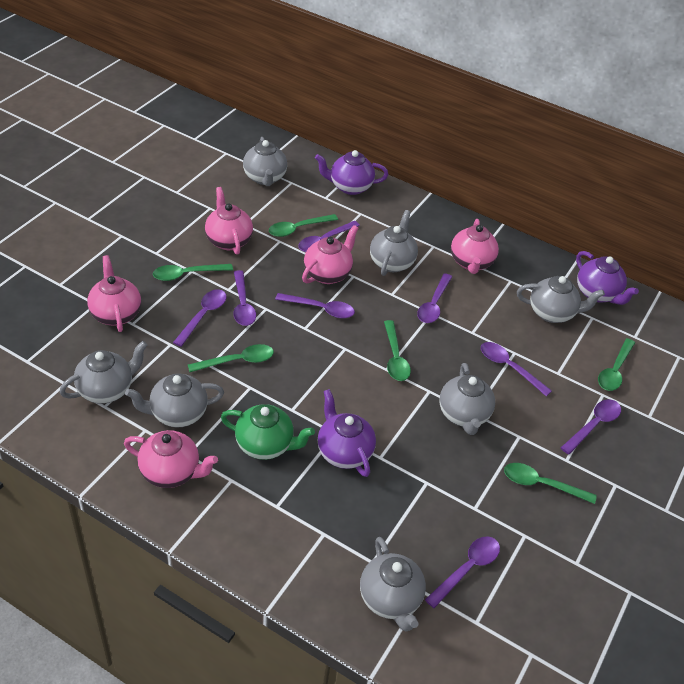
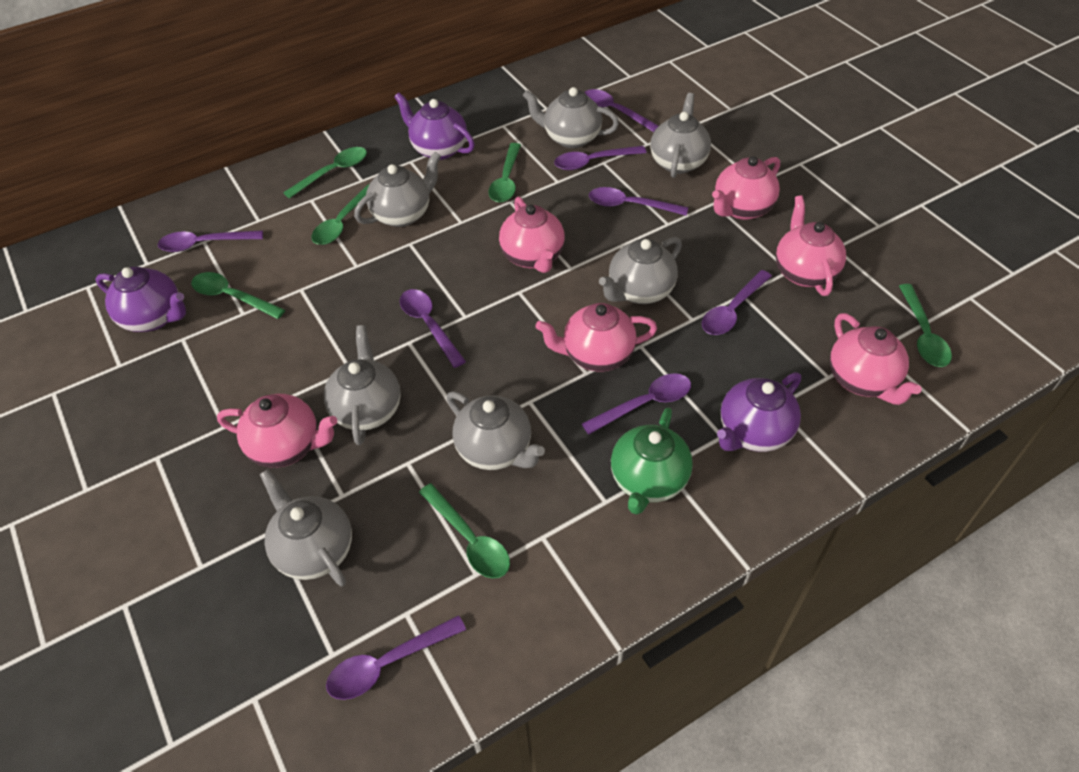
pink teapot: 5 -> 6

